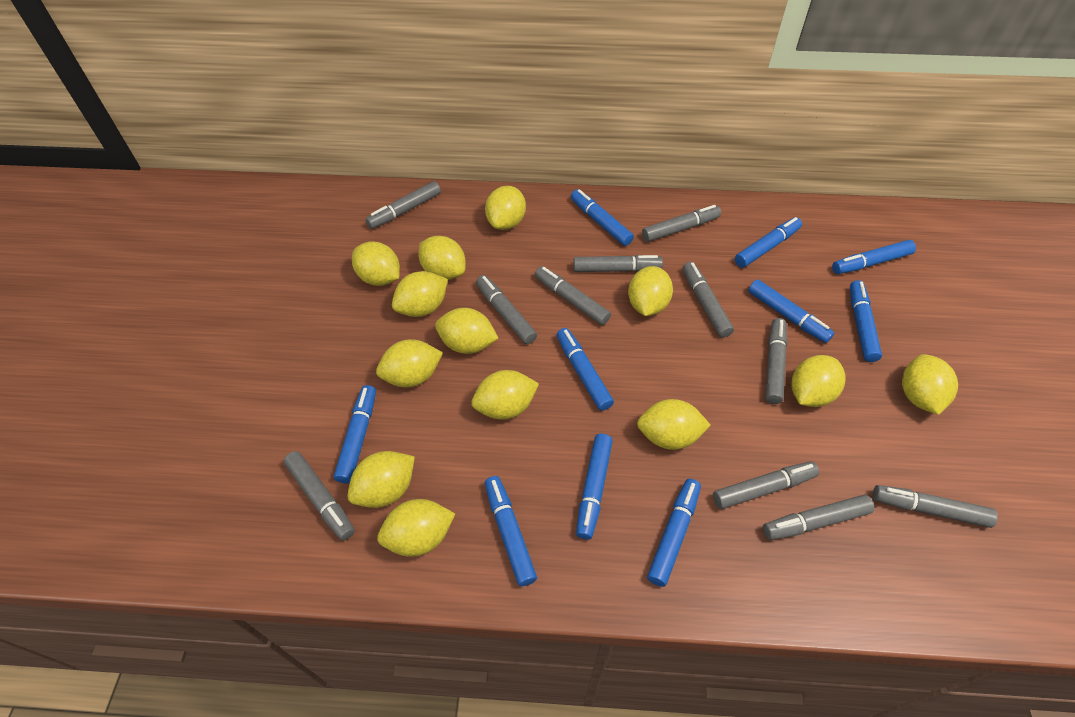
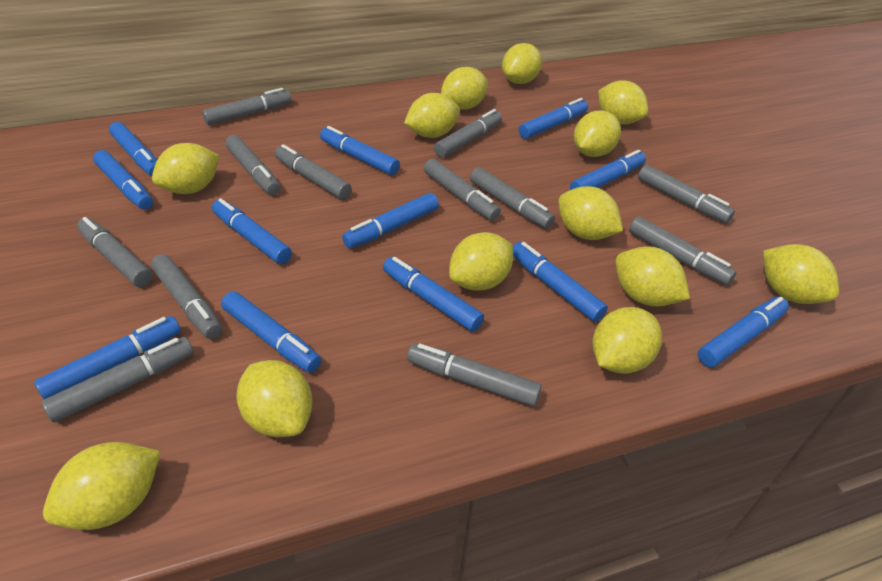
blue marker: 10 -> 12
grey marker: 11 -> 12

